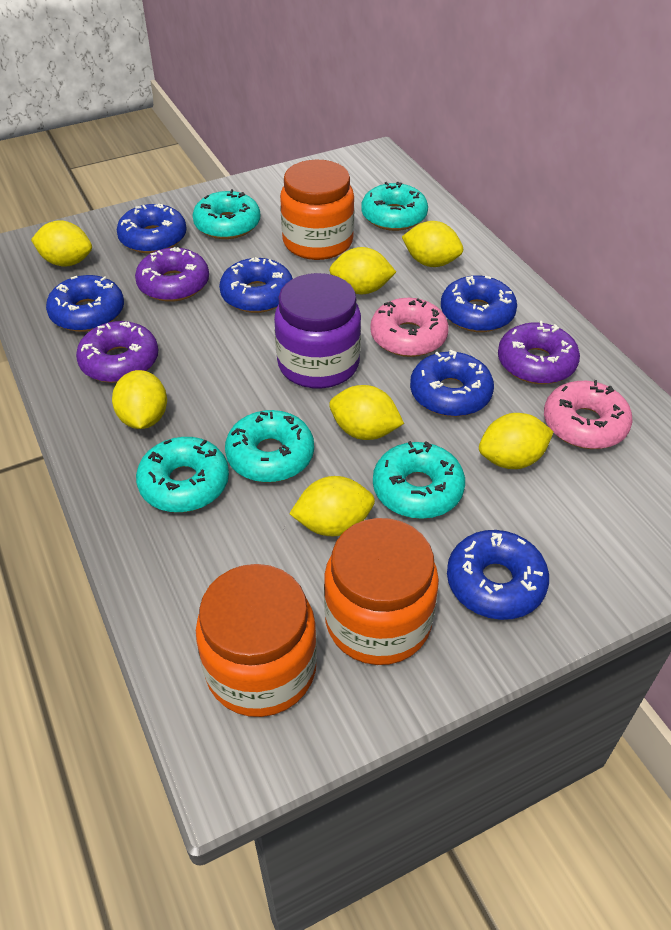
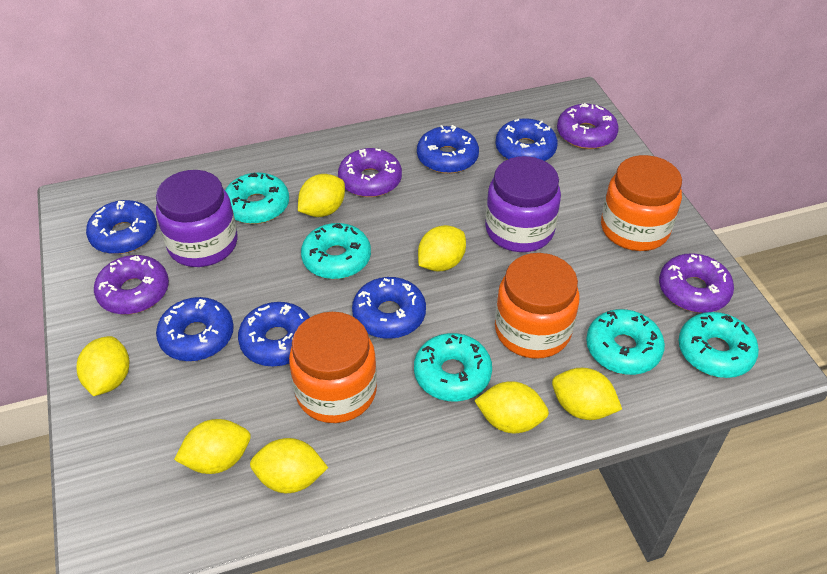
pink donut: 2 -> 0
purple donut: 3 -> 4
purple jar: 1 -> 2

